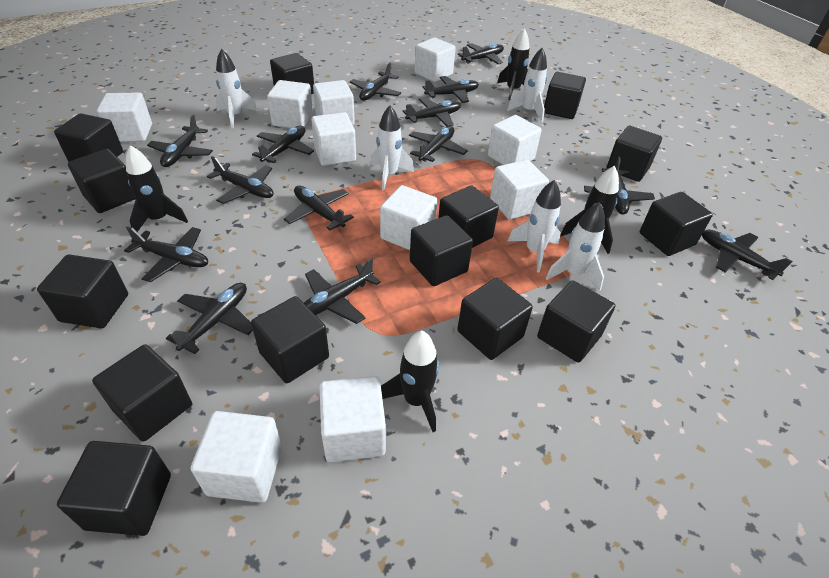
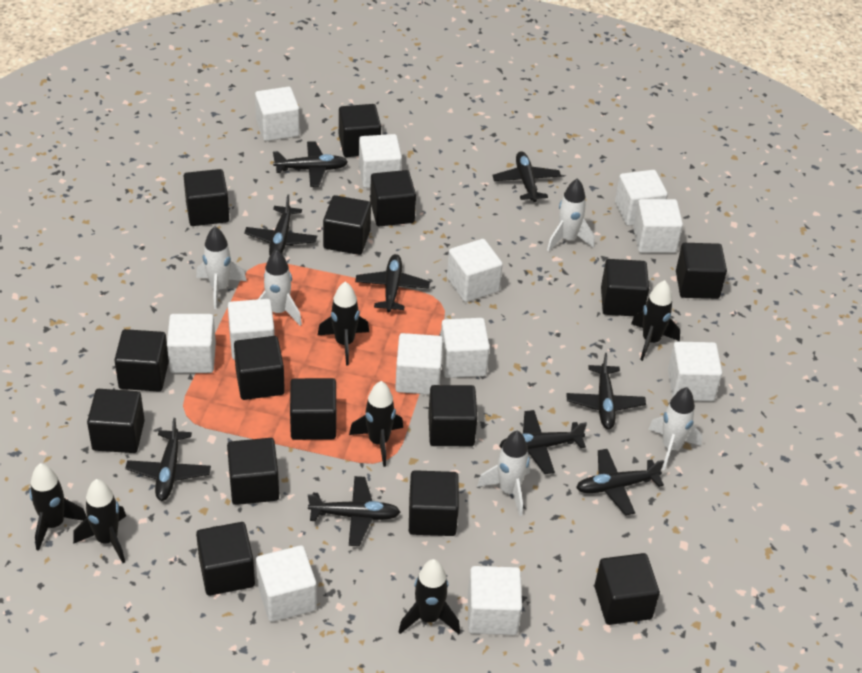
black cube: 14 -> 15
black plane: 14 -> 9
black rocket: 4 -> 6
white cube: 10 -> 12

